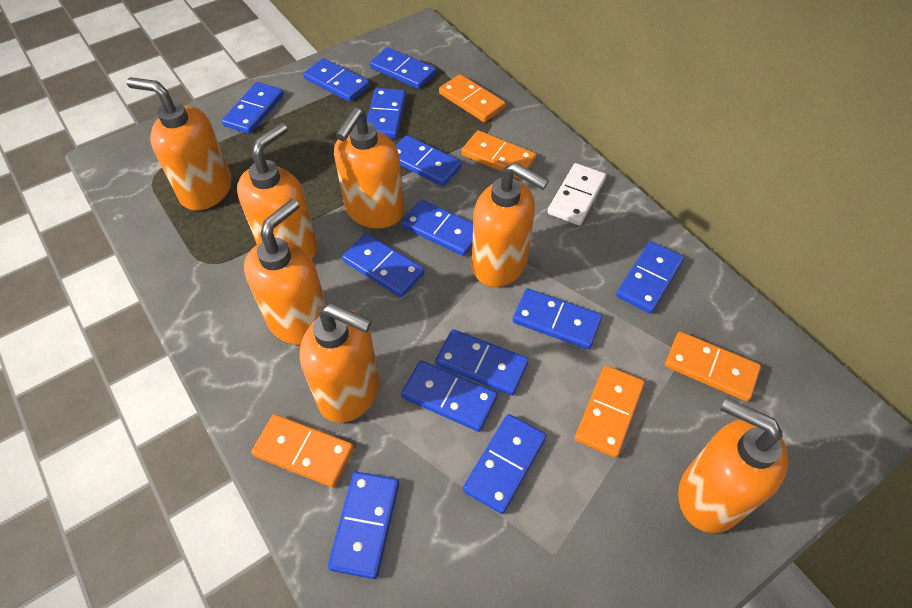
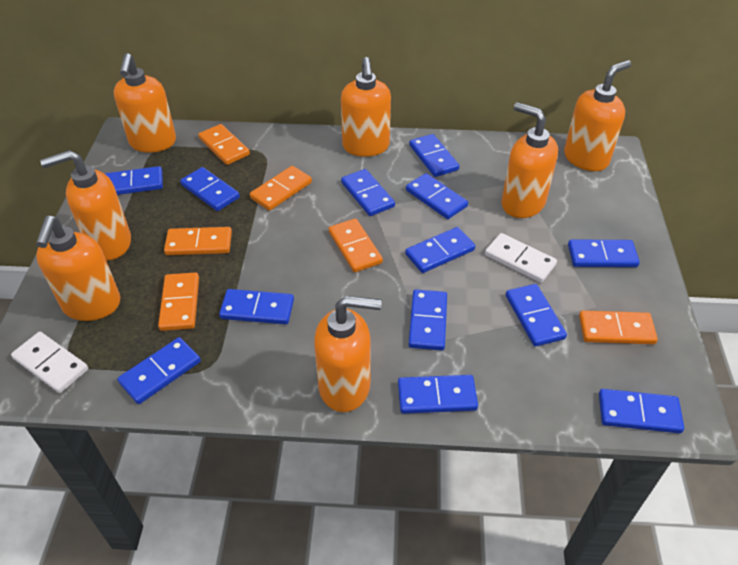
orange domino: 5 -> 6
white domino: 1 -> 2

